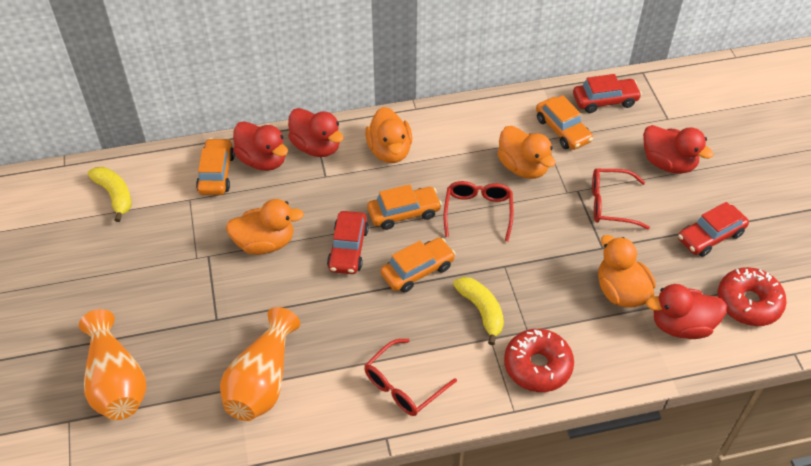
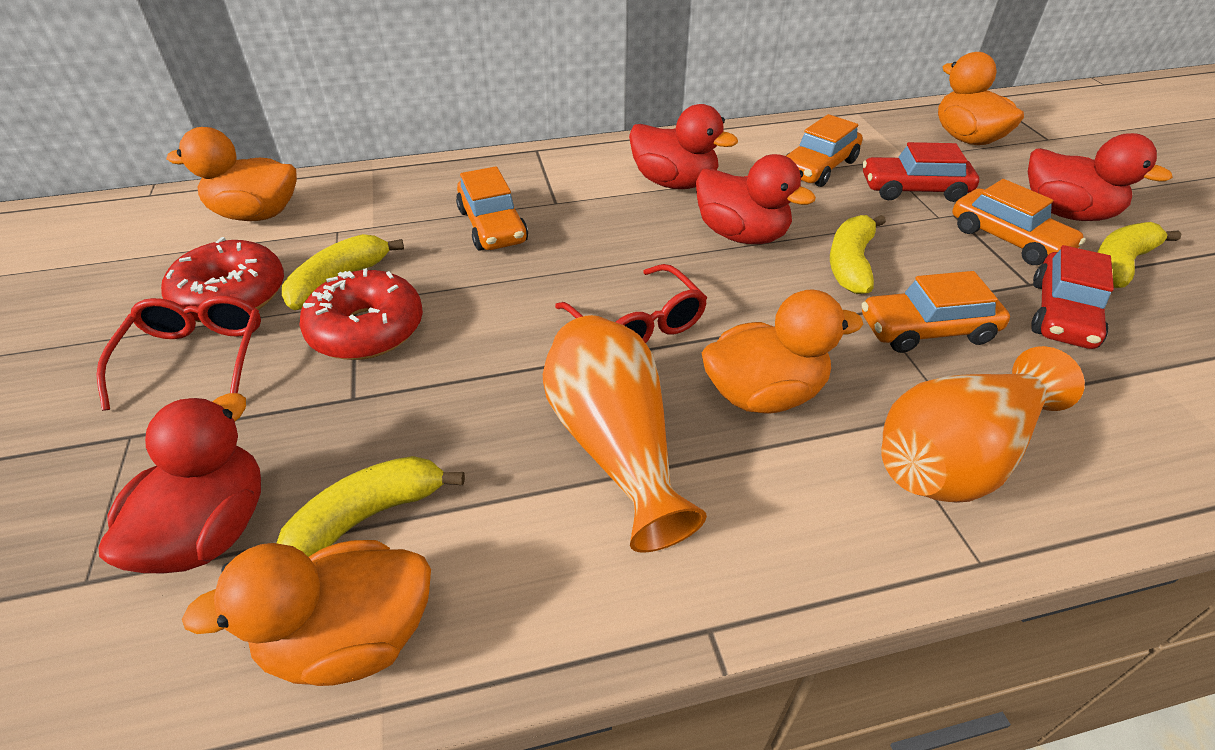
red car: 3 -> 2
red glasses: 3 -> 2
yellow banana: 2 -> 4

